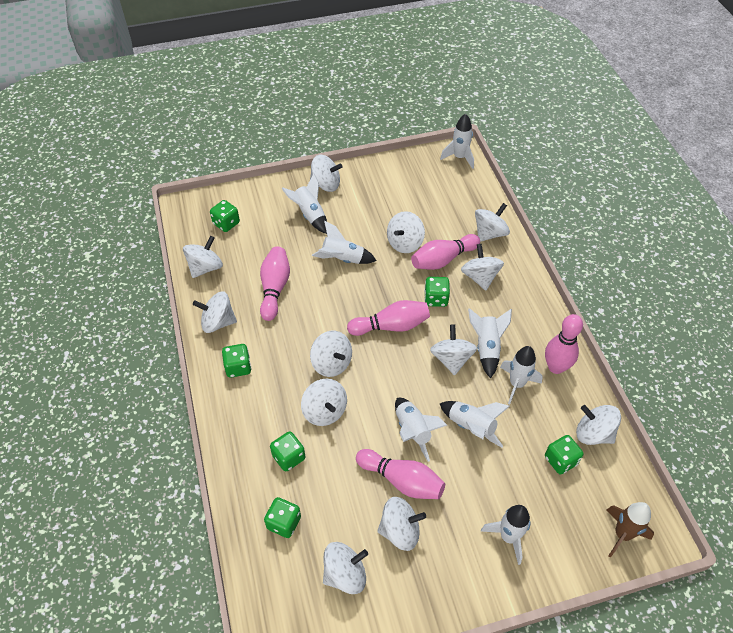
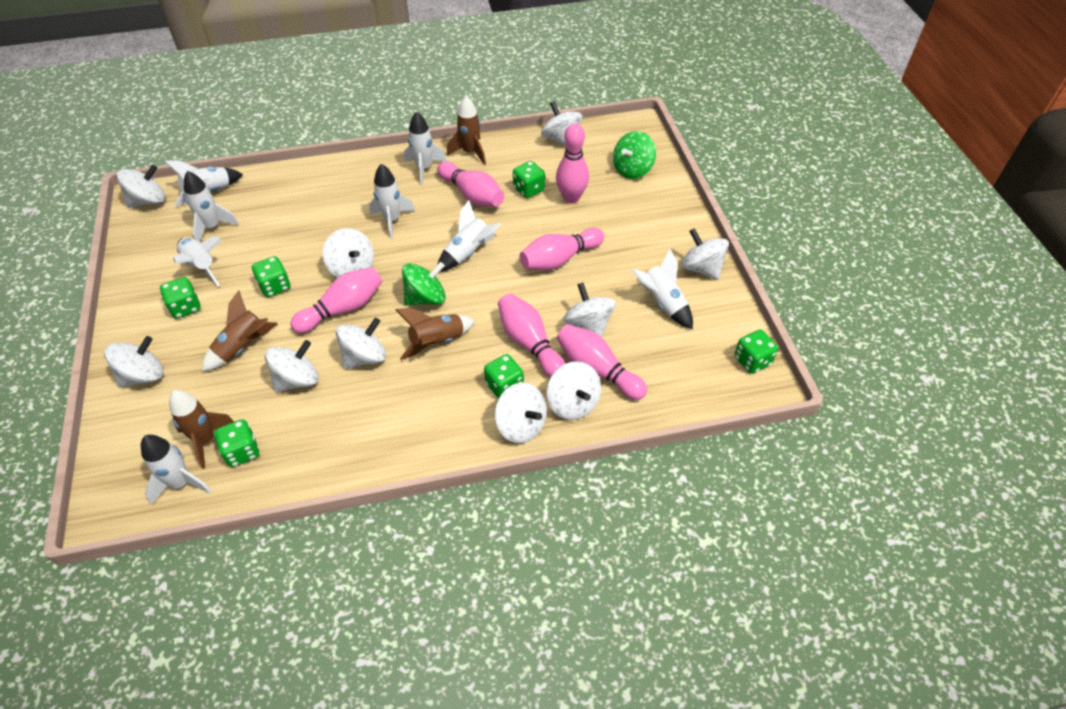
brown rocket: 1 -> 4
green spinning top: 0 -> 2
pink bowling pin: 5 -> 6
white spinning top: 12 -> 10

